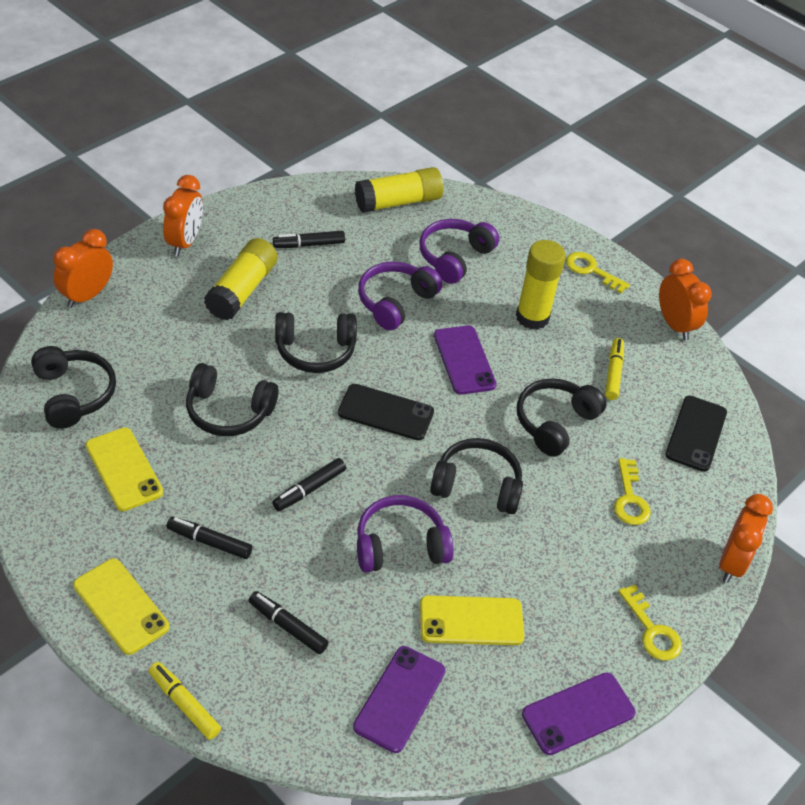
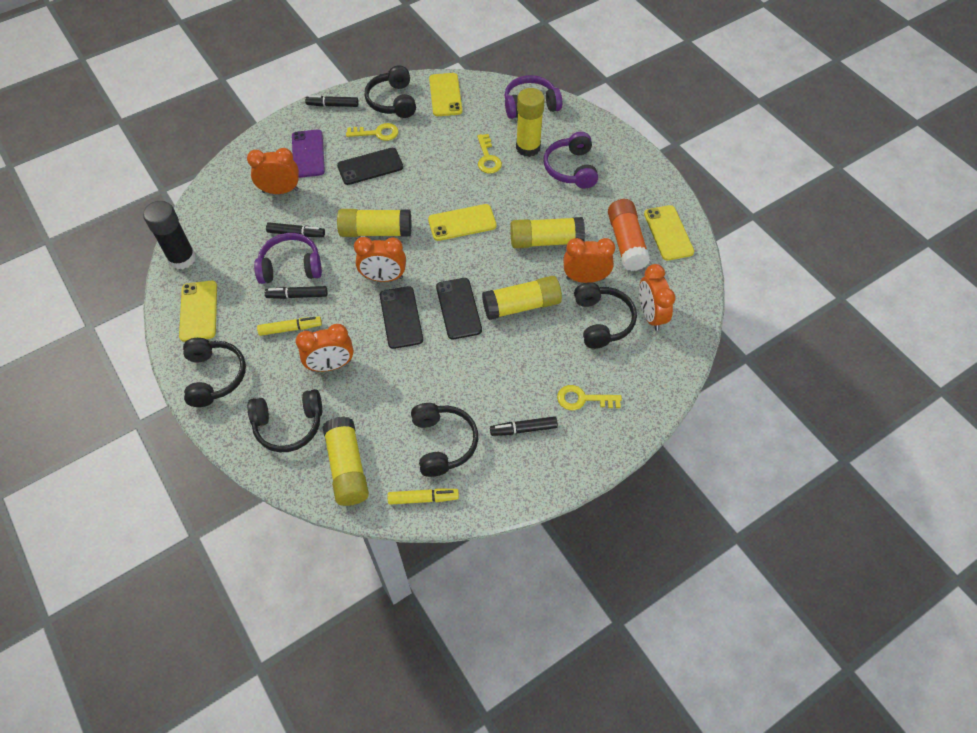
black glue stick: 0 -> 1
black phone: 2 -> 3
orange clock: 4 -> 5
orange glue stick: 0 -> 1
purple phone: 3 -> 1
yellow glue stick: 3 -> 5
yellow phone: 3 -> 4

